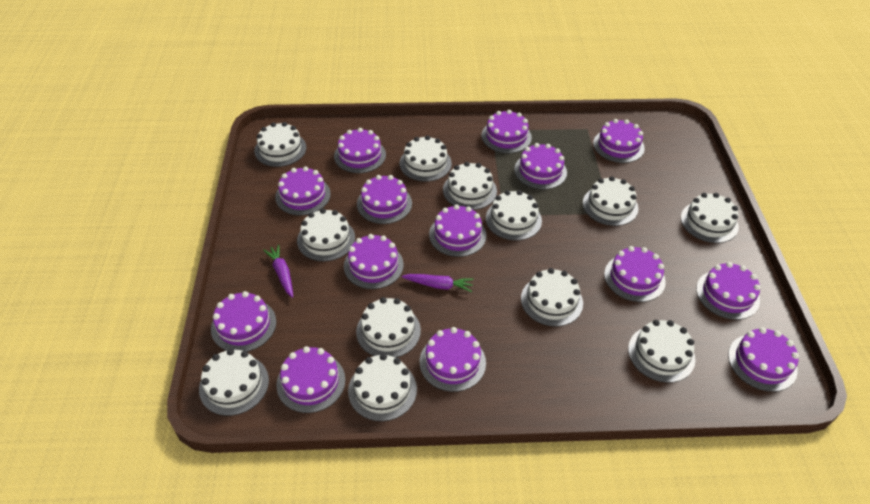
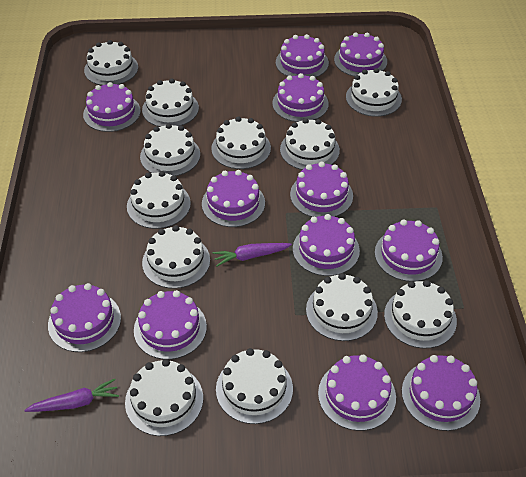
purple cake: 14 -> 12

